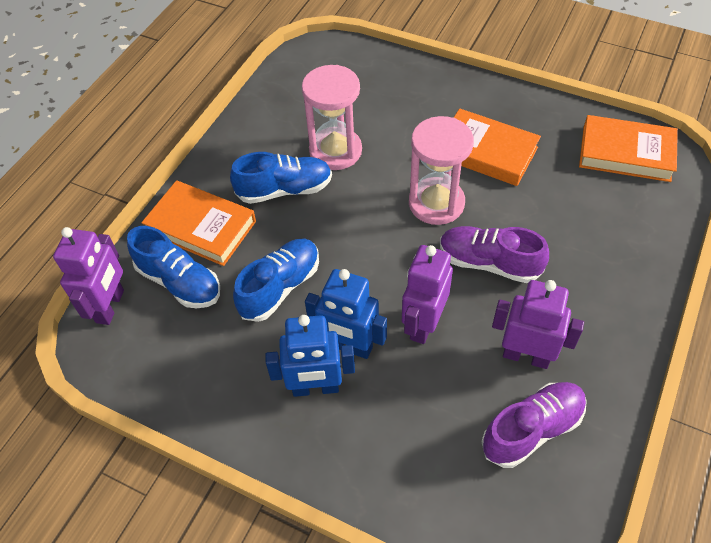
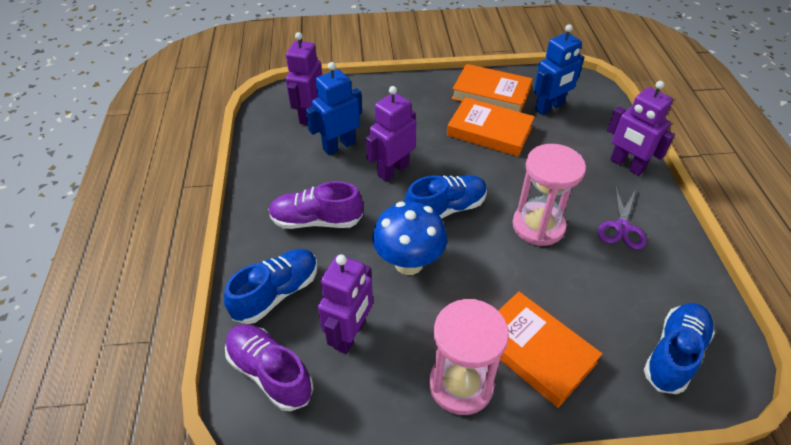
blue mushroom: 0 -> 1
purple robot: 3 -> 4
purple scissors: 0 -> 1

